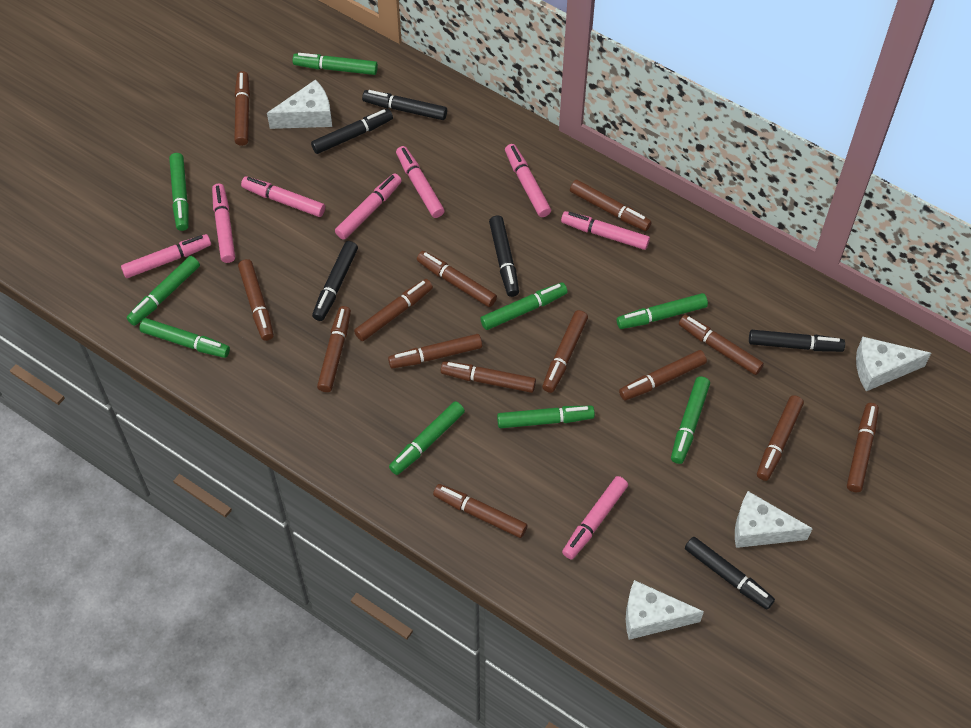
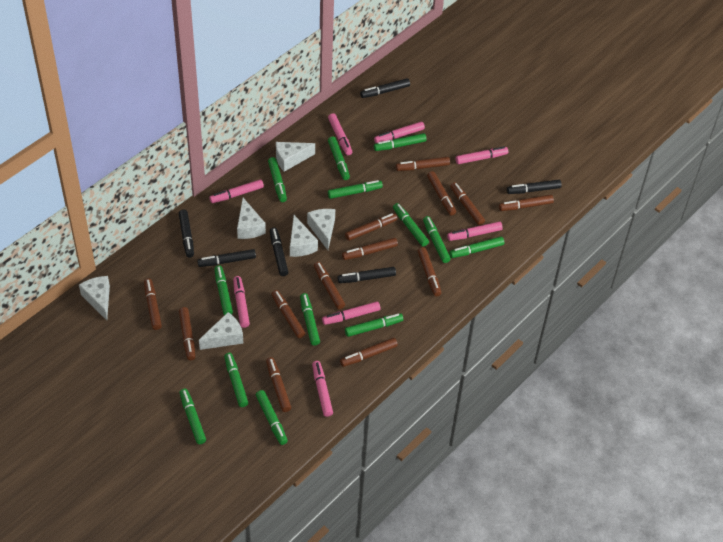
brown marker: 14 -> 13
green marker: 9 -> 13
white cheese: 4 -> 6

